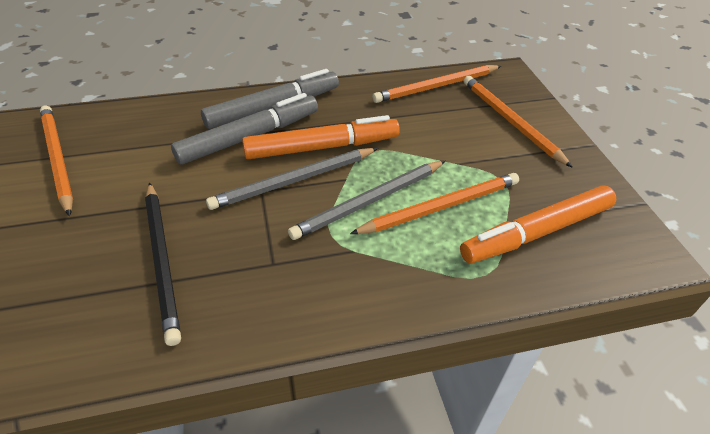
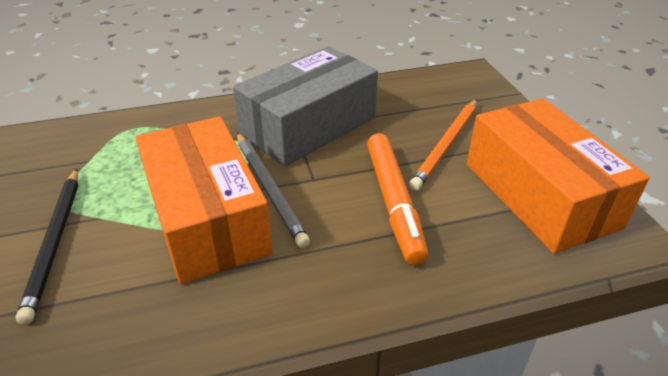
grey box: 0 -> 1
grey marker: 2 -> 0
grey pencil: 2 -> 1
orange box: 0 -> 2
orange marker: 2 -> 1
orange pencil: 4 -> 1

